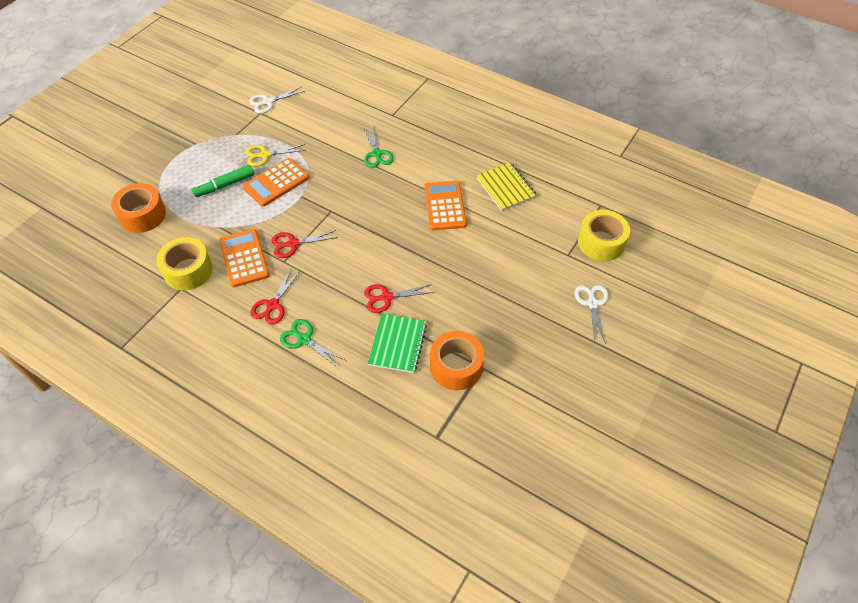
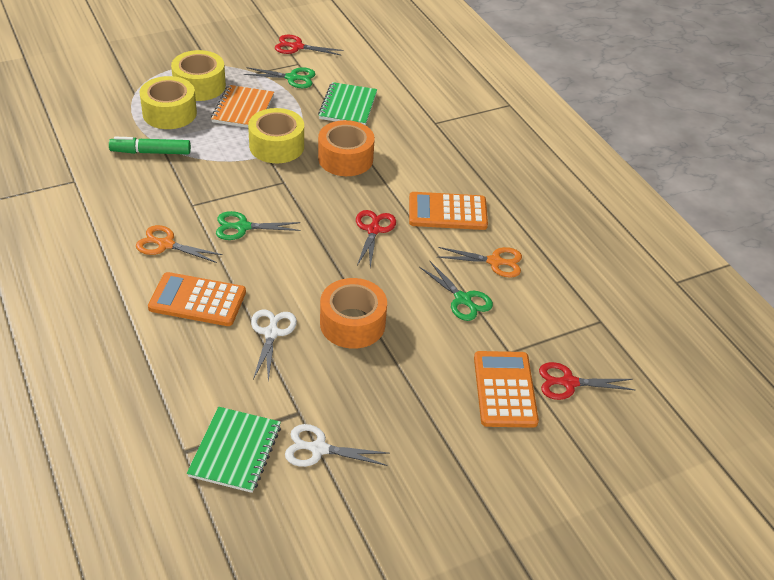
green notebook: 1 -> 2
green scissors: 2 -> 3
orange notebook: 0 -> 1
orange scissors: 0 -> 2
yellow notebook: 1 -> 0
yellow scissors: 1 -> 0
yellow tape: 2 -> 3

